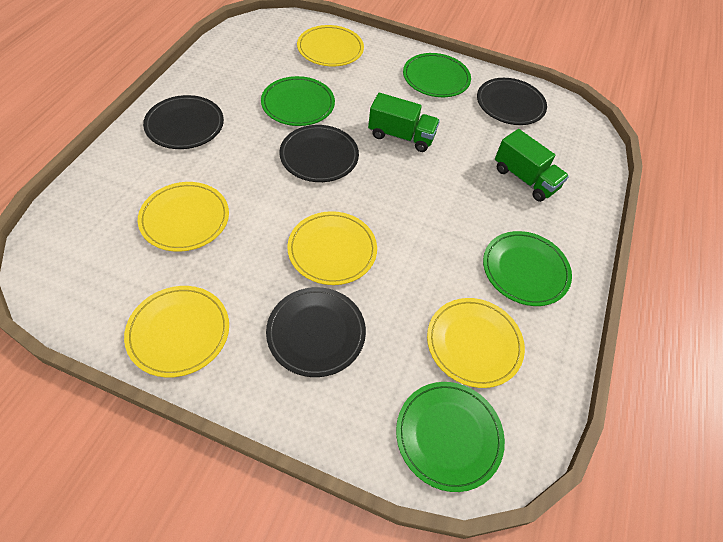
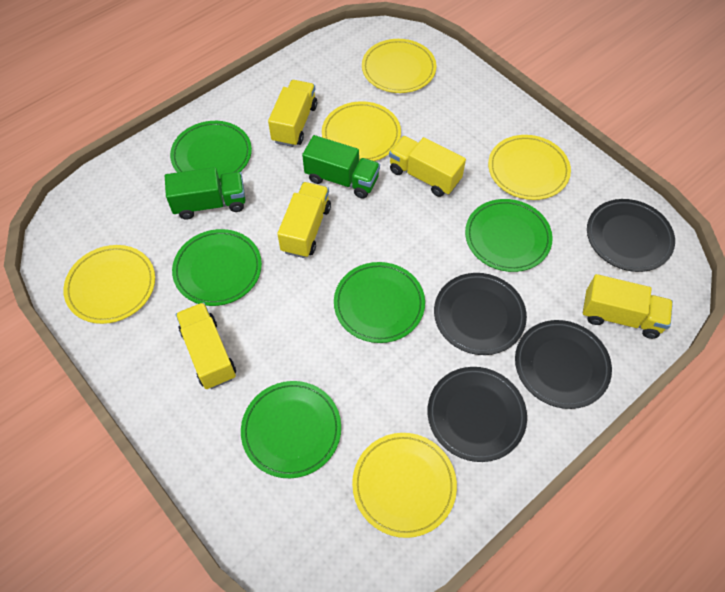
green plate: 4 -> 5
yellow truck: 0 -> 5

